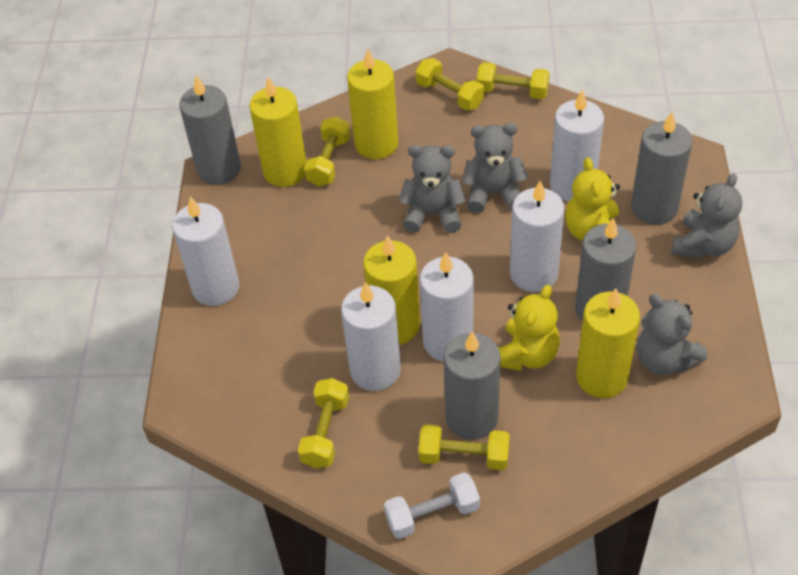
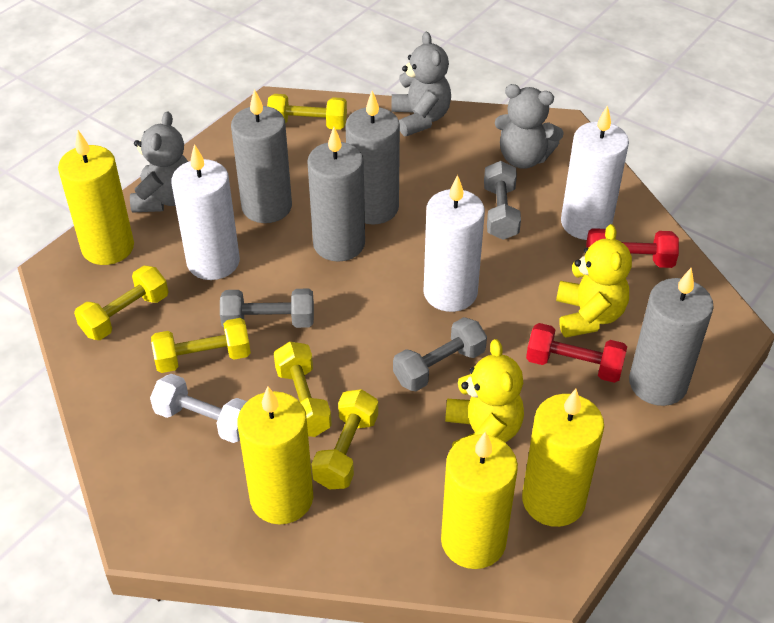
grey dumbbell: 0 -> 3
grey teddy bear: 4 -> 3
red dumbbell: 0 -> 2
white candle: 5 -> 3

